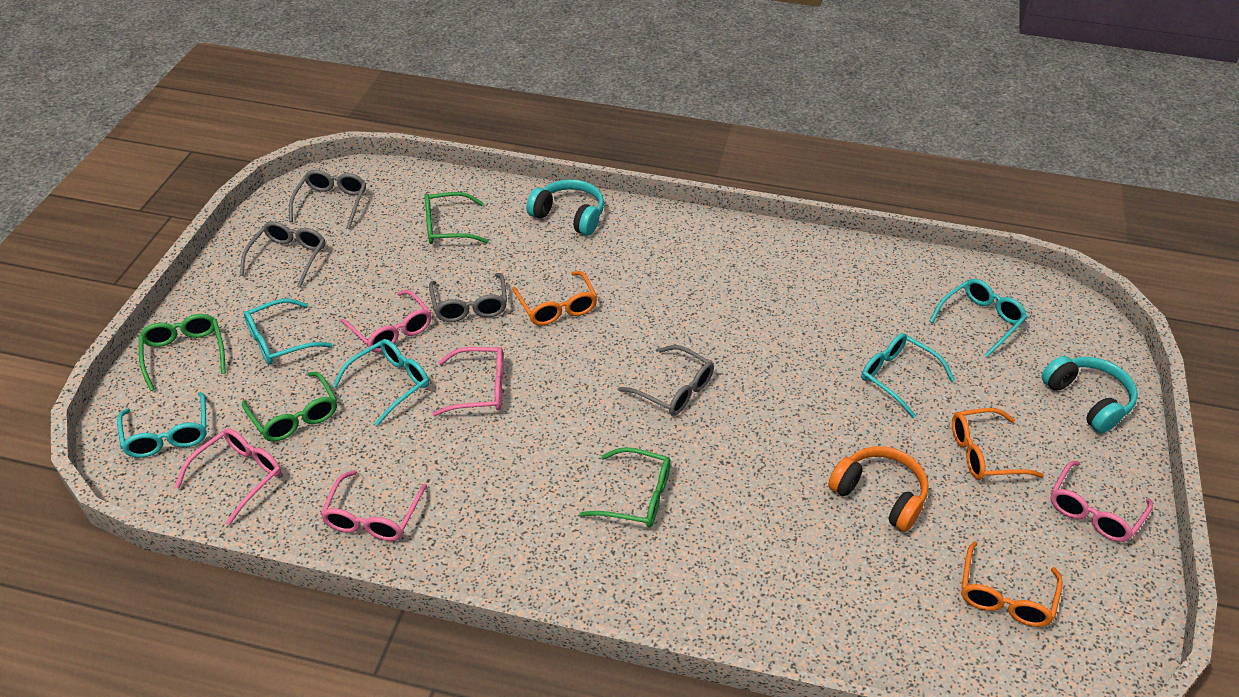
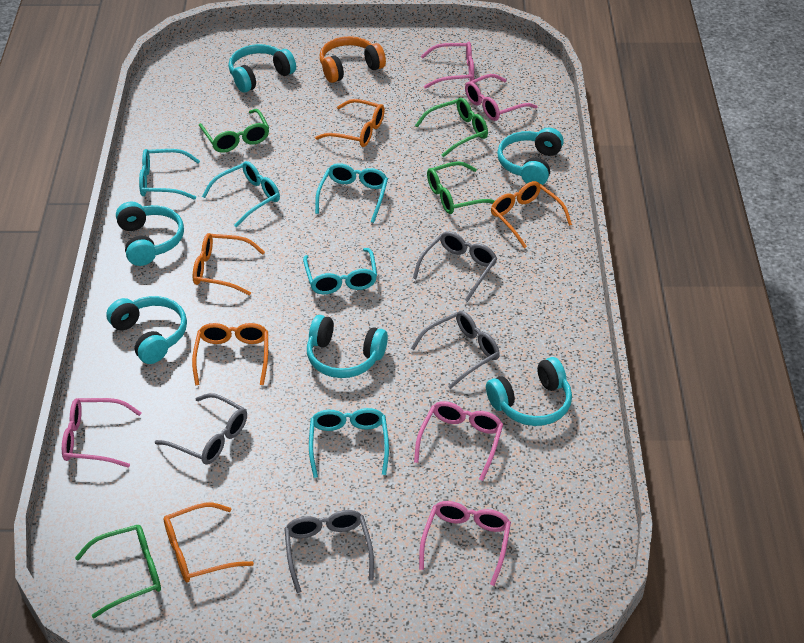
orange glasses: 3 -> 5
turquoise headphones: 2 -> 6

